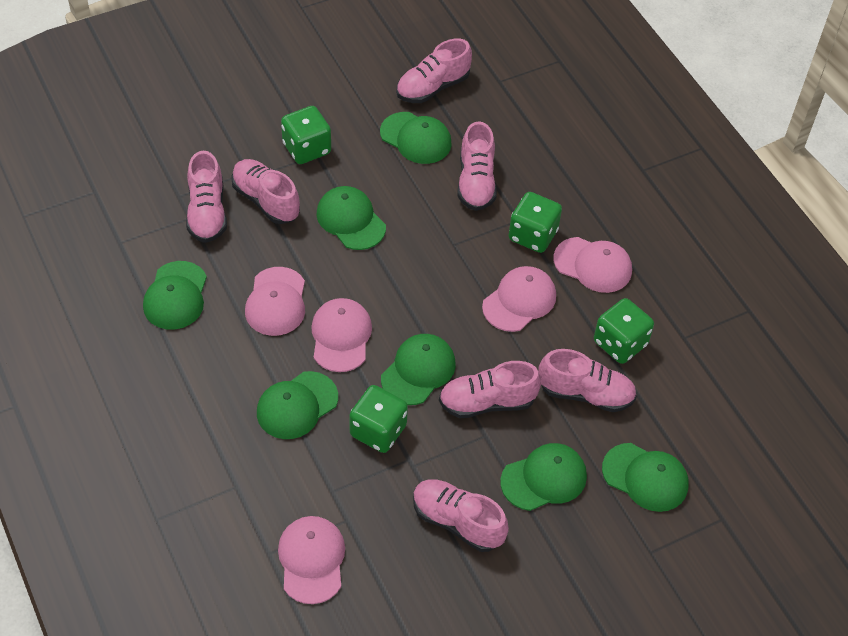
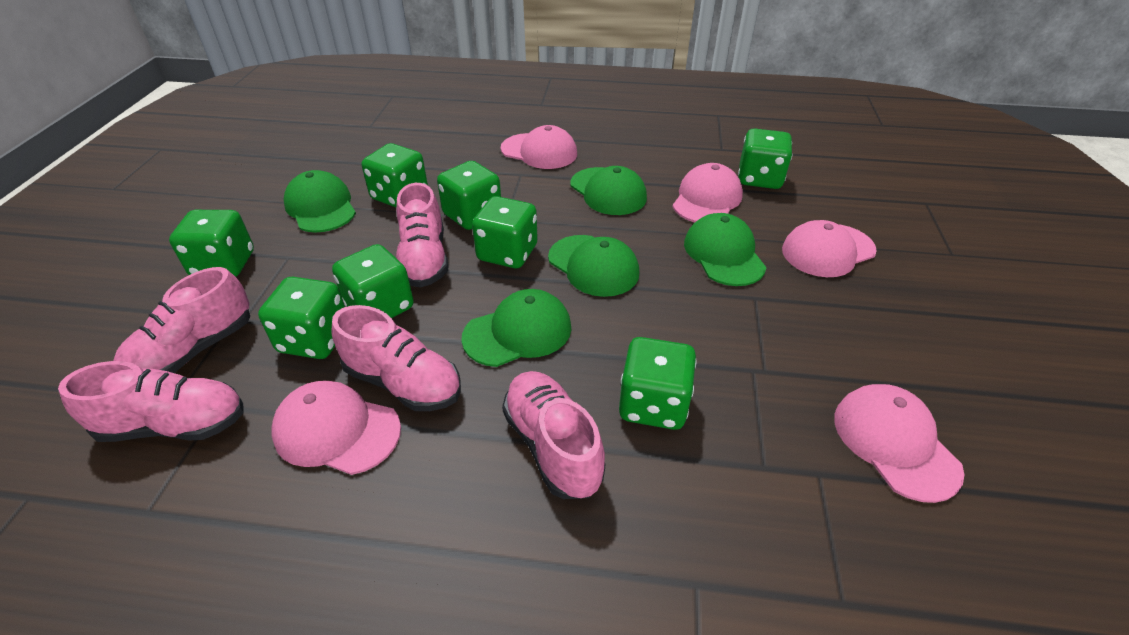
green cap: 7 -> 5
green dice: 4 -> 8
pink shoe: 7 -> 5

